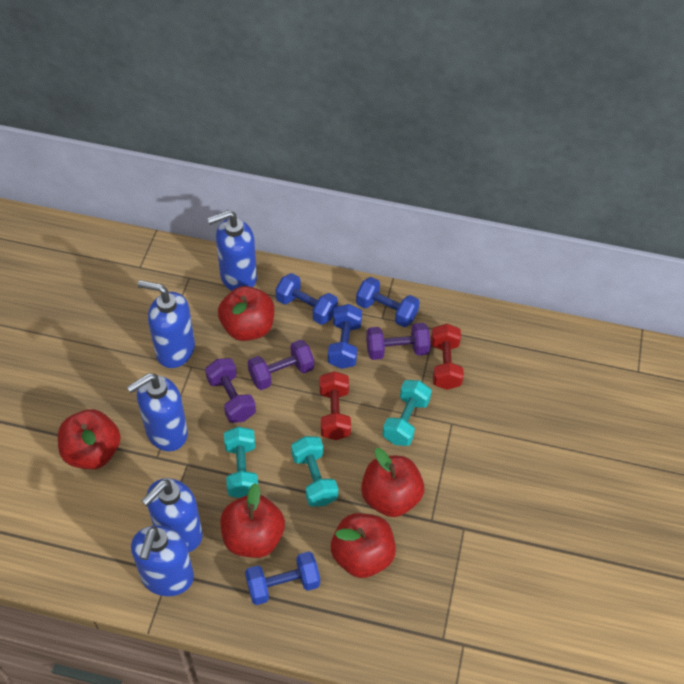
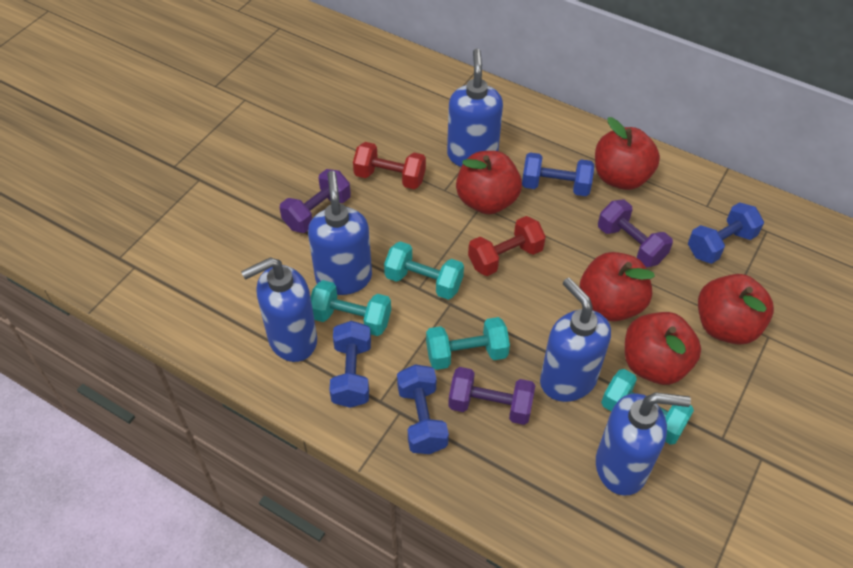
turquoise dumbbell: 3 -> 4

